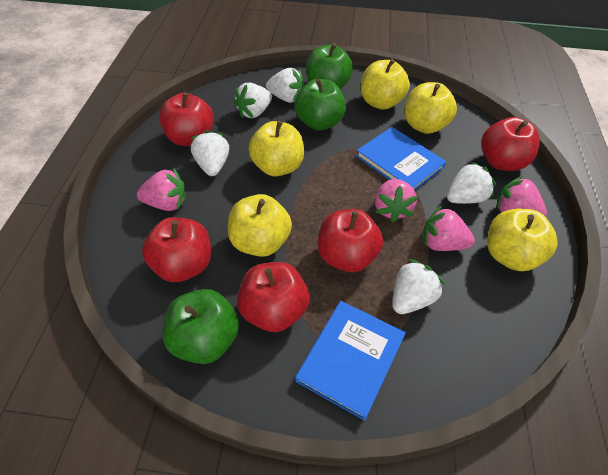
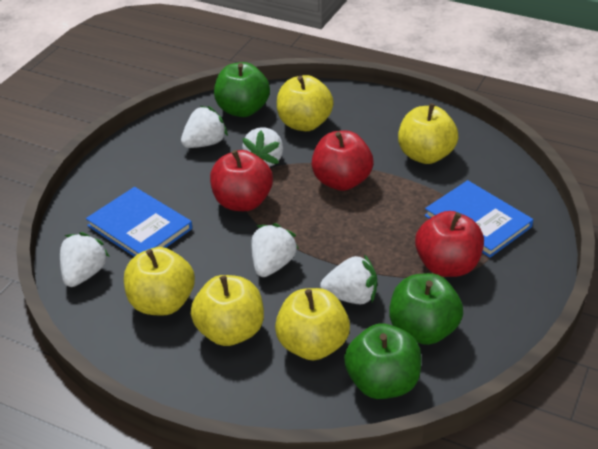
pink strawberry: 4 -> 0
red apple: 5 -> 3

